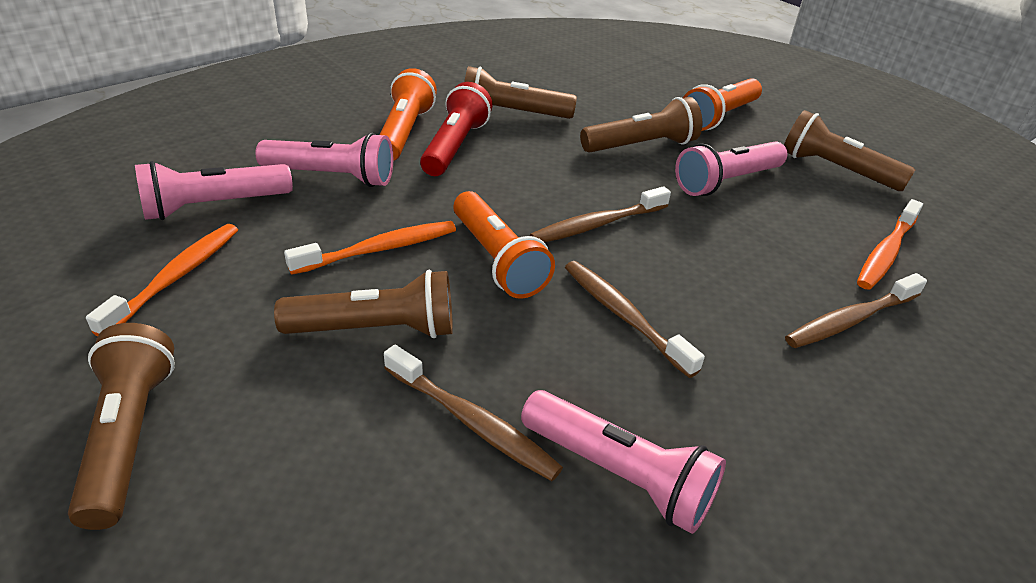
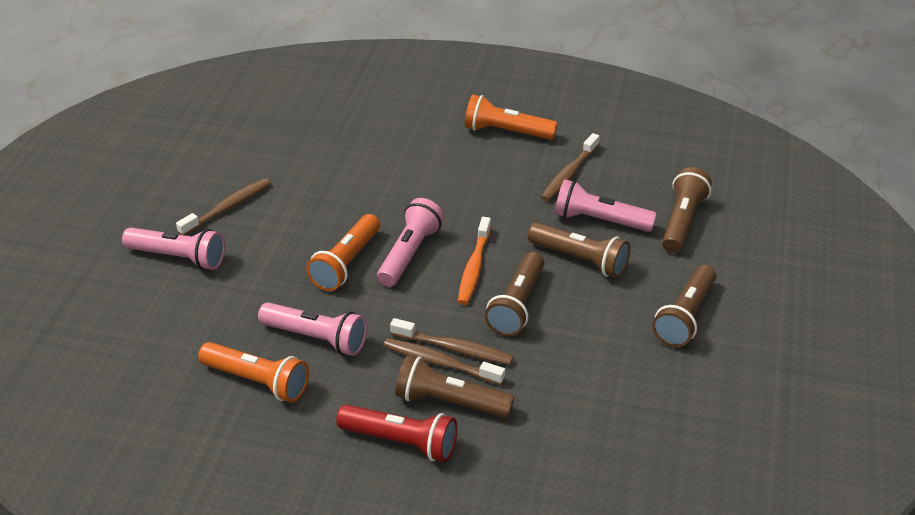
orange toothbrush: 3 -> 1

